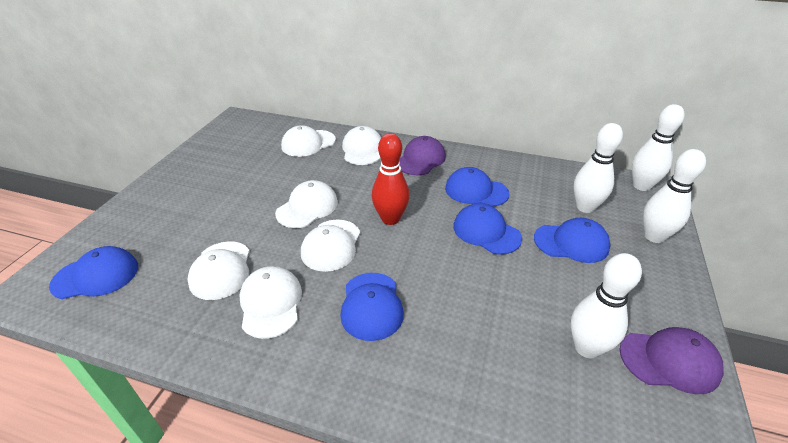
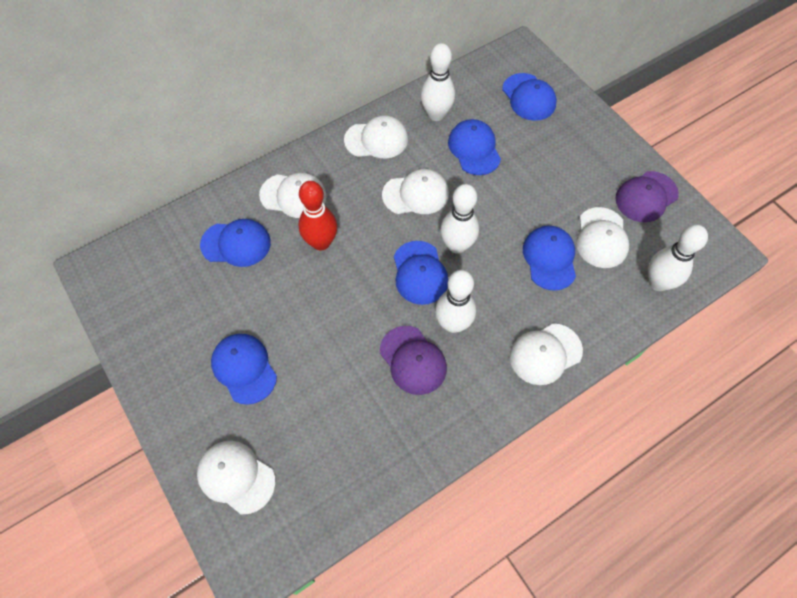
blue cap: 5 -> 6

